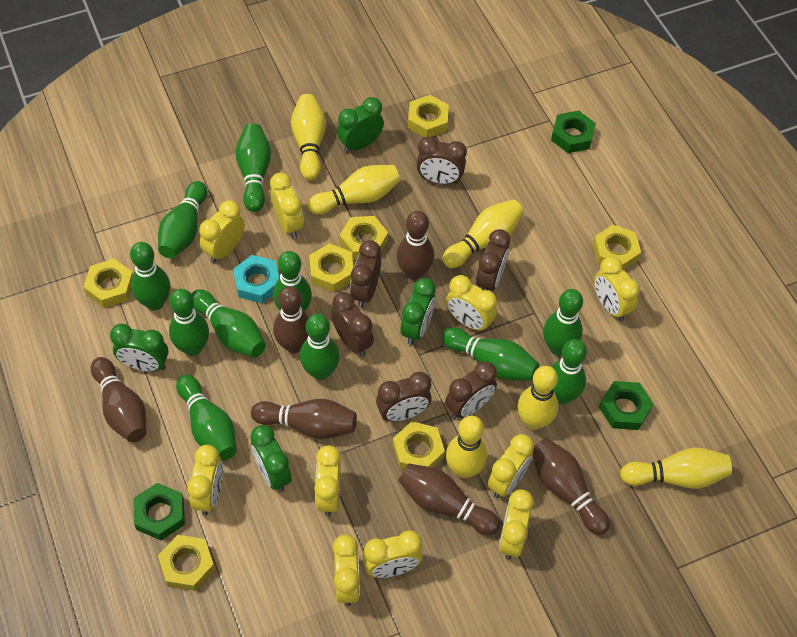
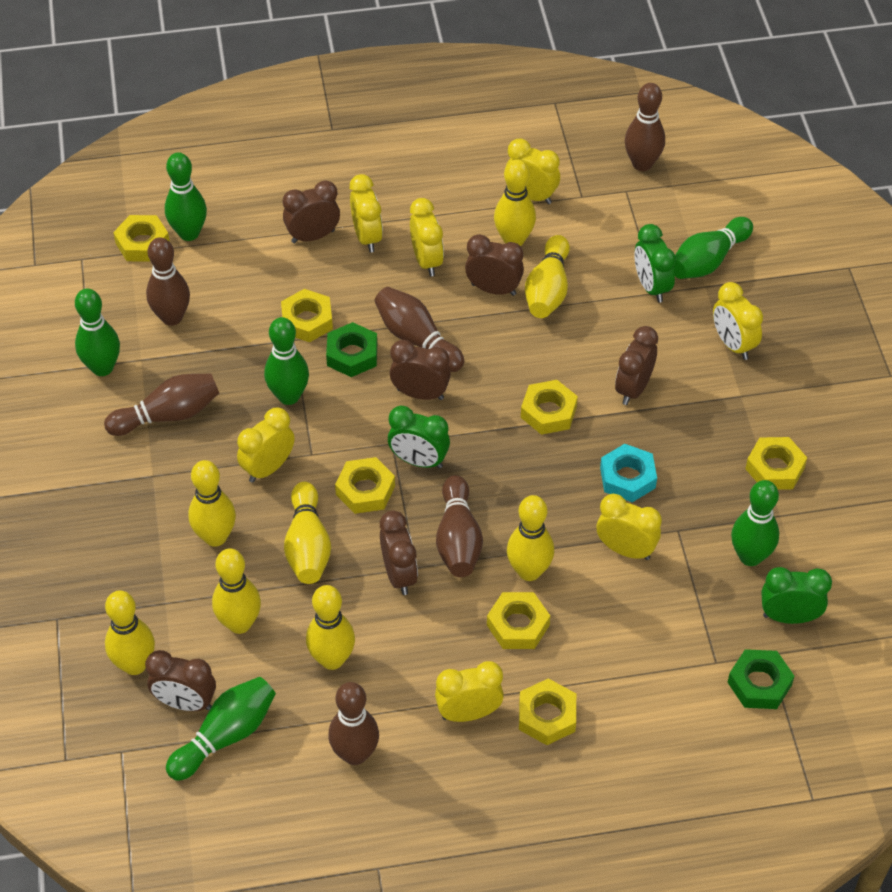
green bowling pin: 11 -> 6
green clock: 4 -> 3
green nut: 3 -> 2
yellow bowling pin: 6 -> 8
yellow clock: 10 -> 7

